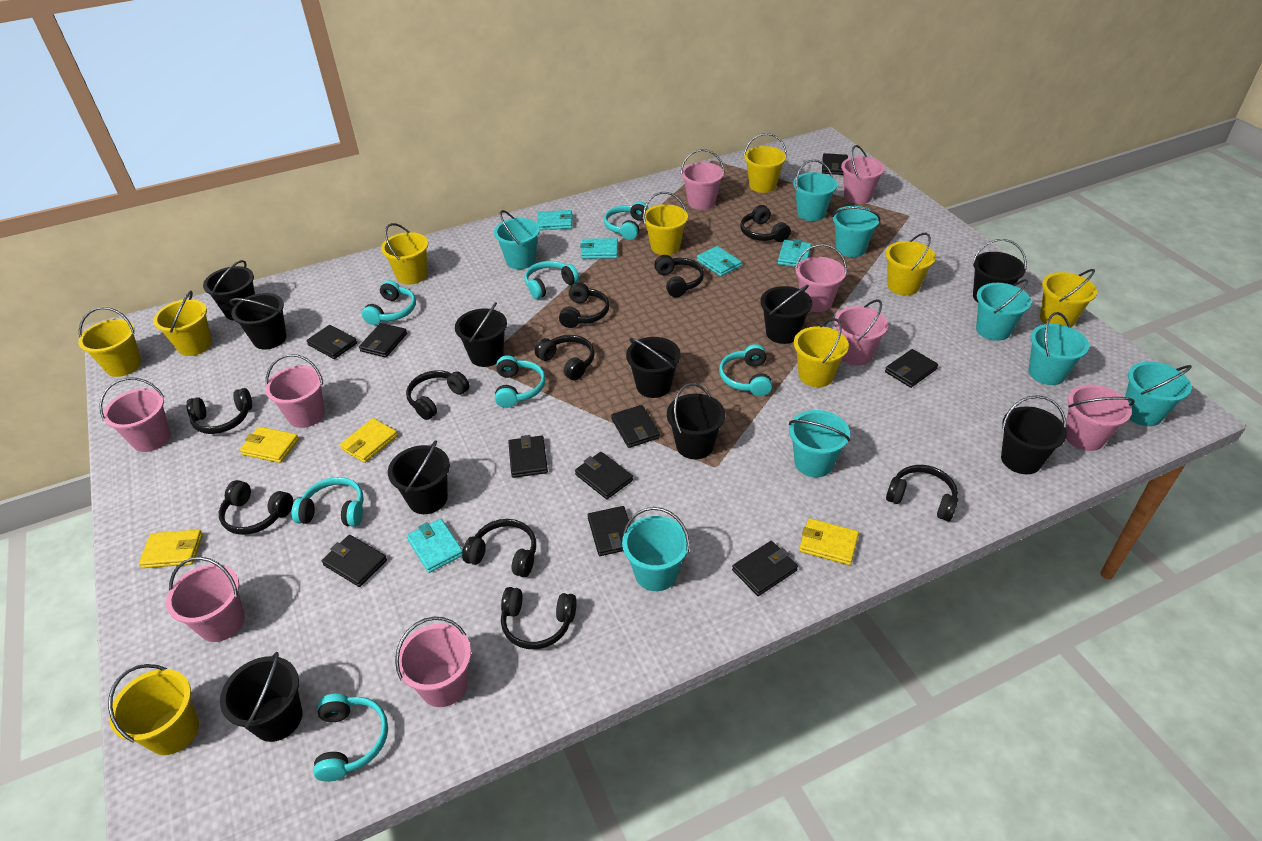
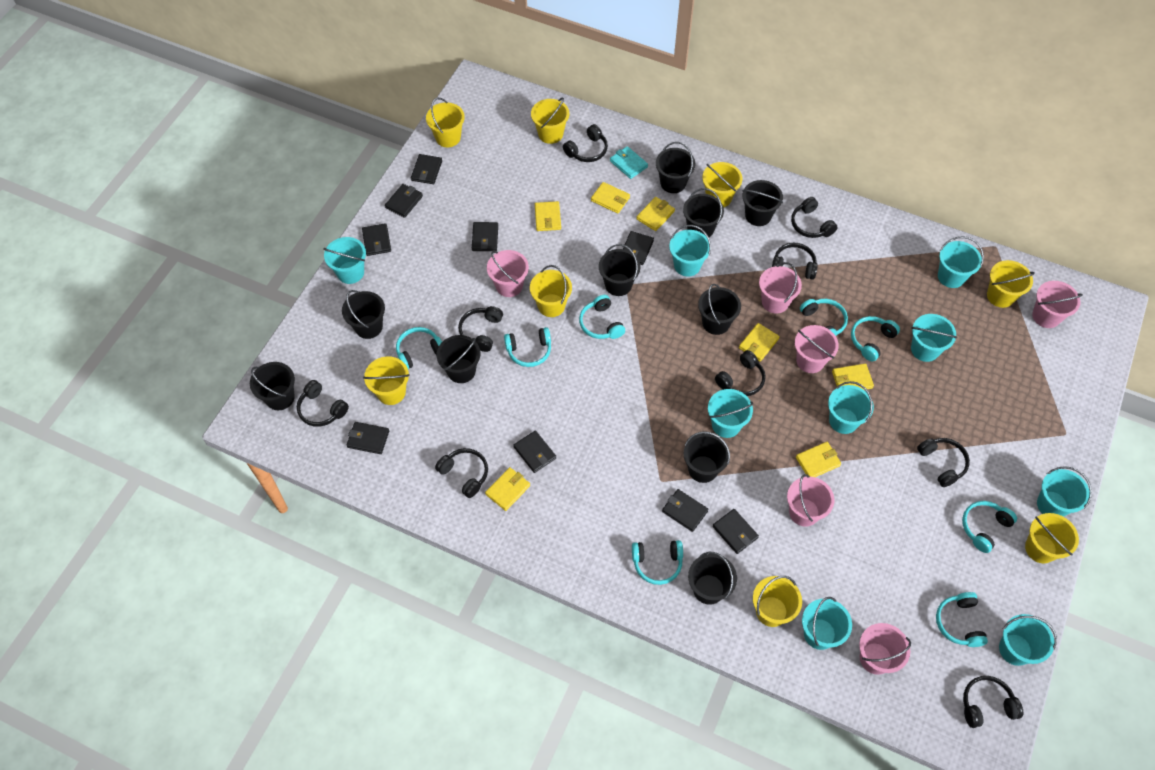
black headphones: 10 -> 9
black wallet: 10 -> 9
pink bucket: 9 -> 6
turquoise bucket: 8 -> 9
turquoise headphones: 7 -> 8
turquoise wallet: 5 -> 1
yellow bucket: 9 -> 8
yellow wallet: 4 -> 7

